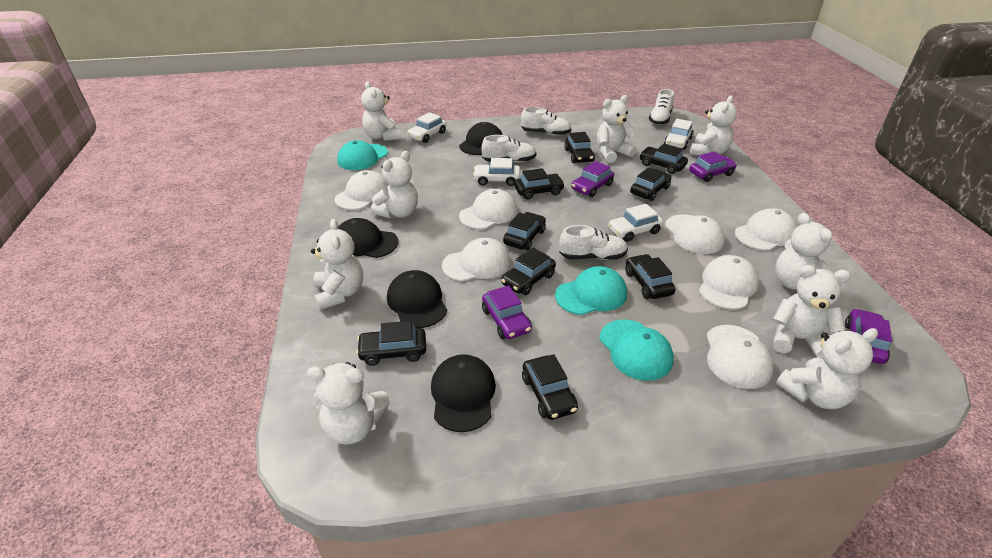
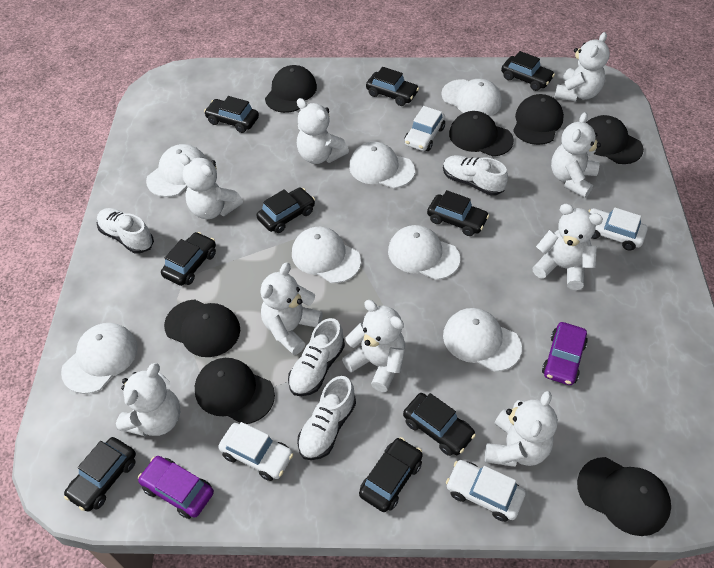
black cap: 4 -> 7
purple car: 4 -> 2
turquoise cap: 3 -> 0

